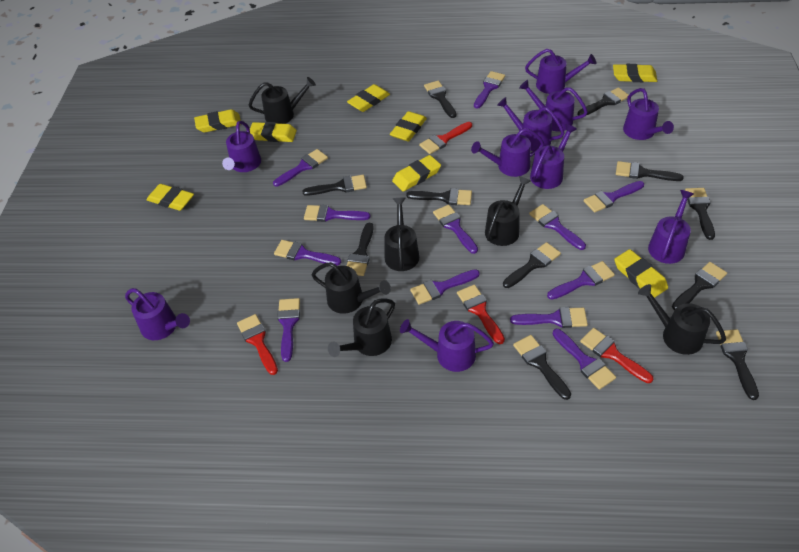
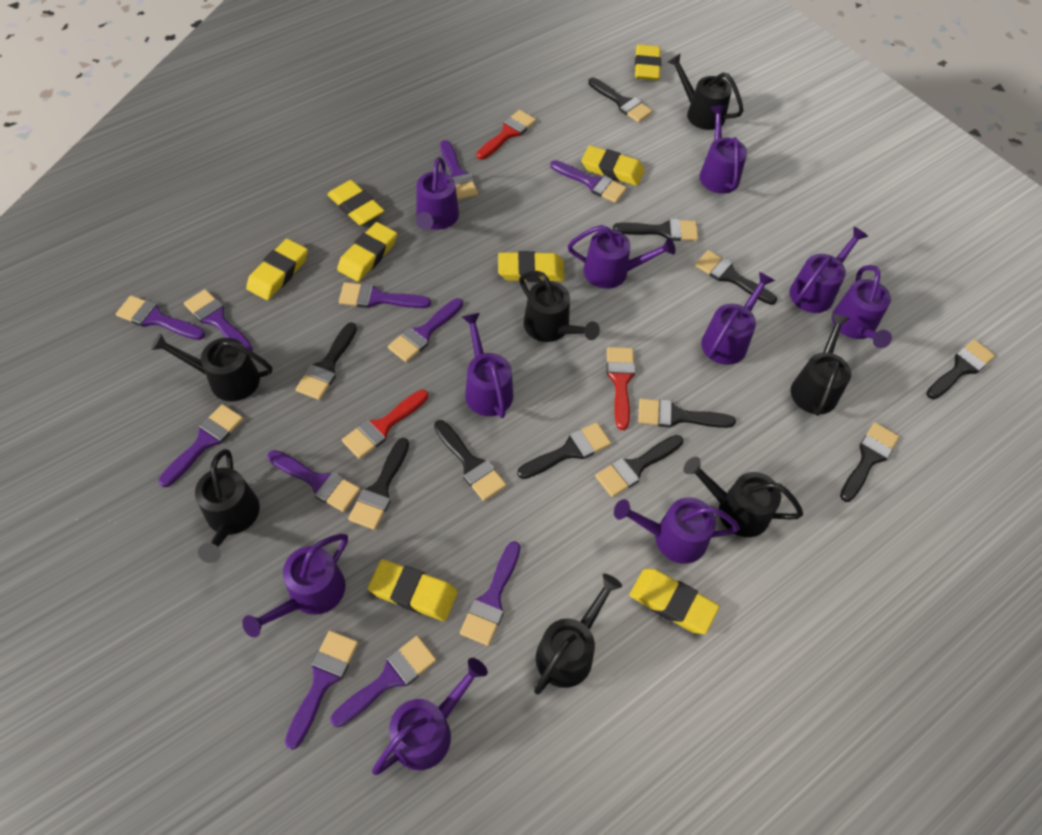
black watering can: 6 -> 7
purple brush: 12 -> 11
red brush: 4 -> 3

